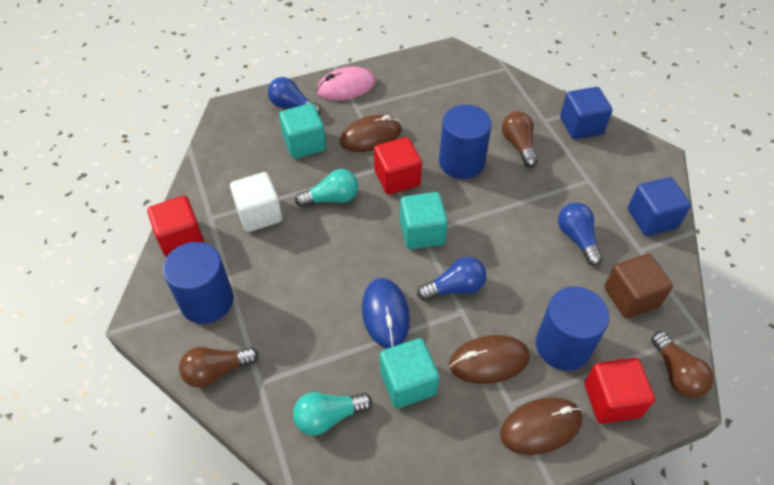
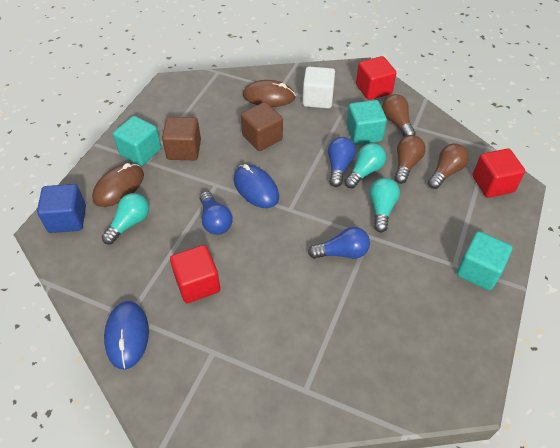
blue cube: 2 -> 1
blue cylinder: 3 -> 0
blue mouse: 1 -> 2
brown cube: 1 -> 2
brown mouse: 3 -> 2
pink mouse: 1 -> 0
turquoise light bulb: 2 -> 3

